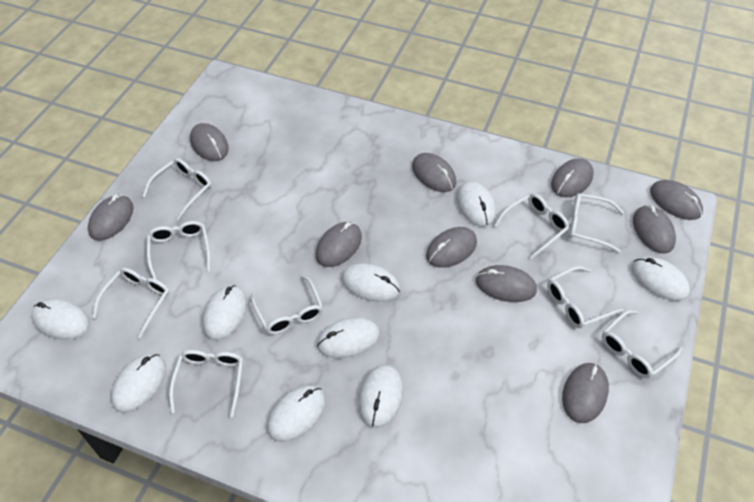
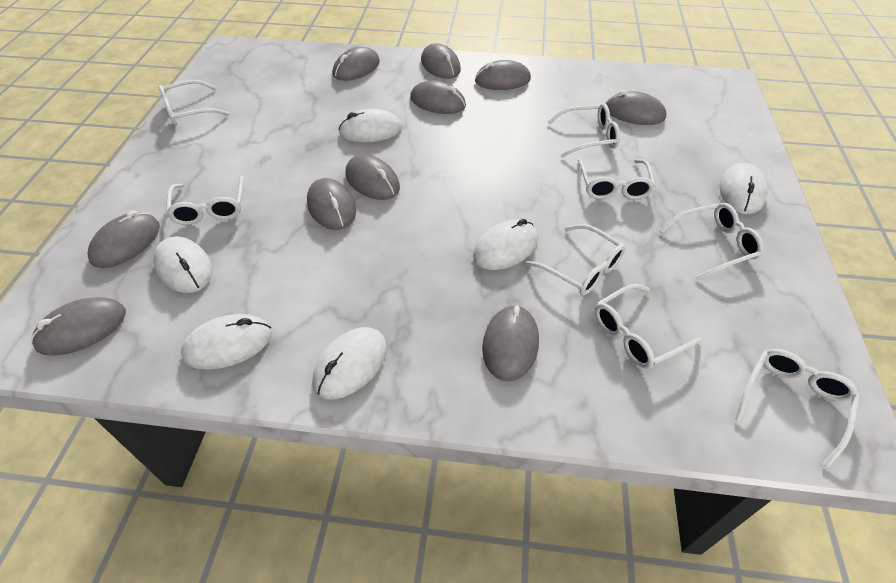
white glasses: 9 -> 8
white mouse: 9 -> 6

